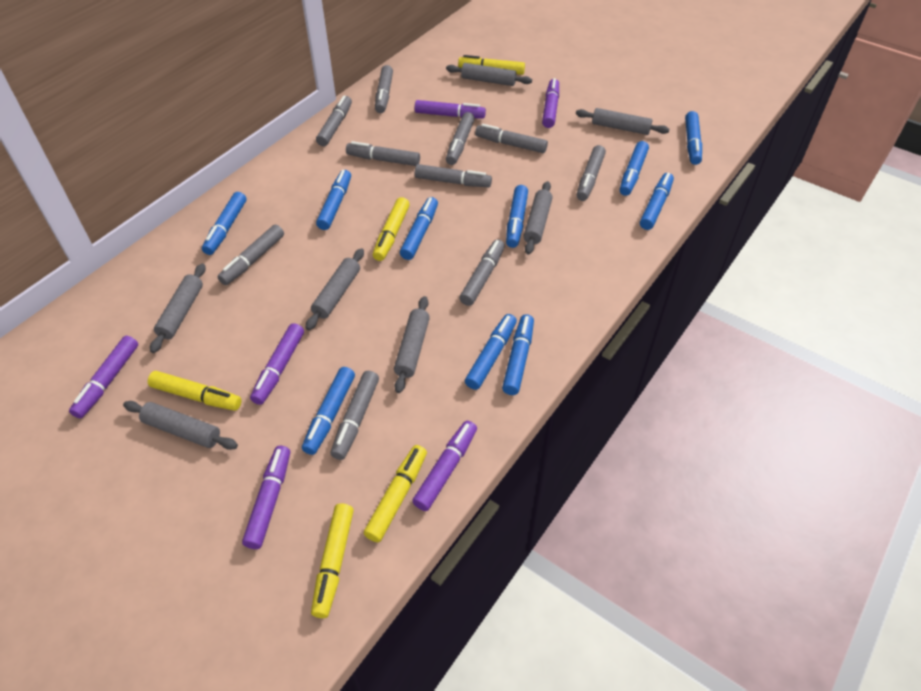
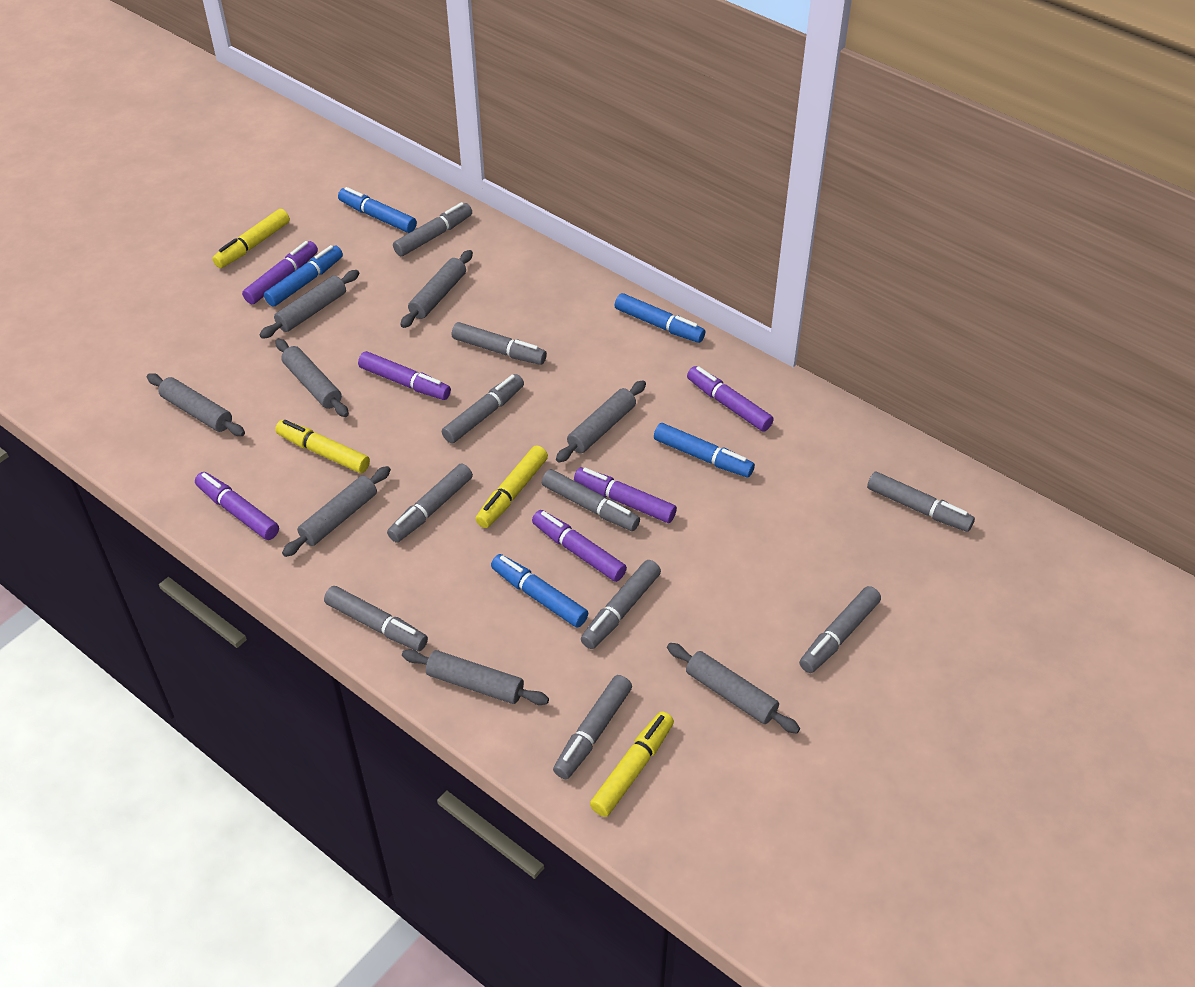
blue marker: 10 -> 5
grey rolling pin: 7 -> 8
yellow marker: 5 -> 4

